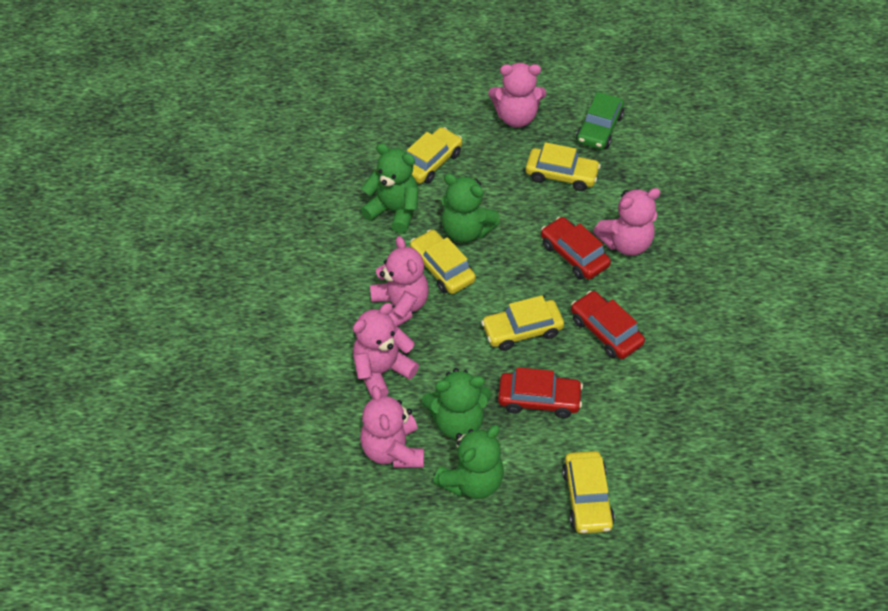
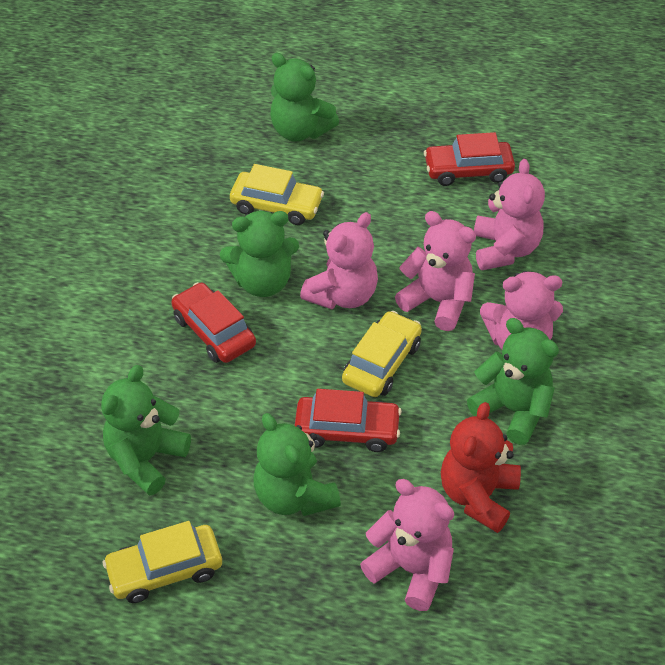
green car: 1 -> 0
green teddy bear: 4 -> 5
red teddy bear: 0 -> 1
yellow car: 5 -> 3

